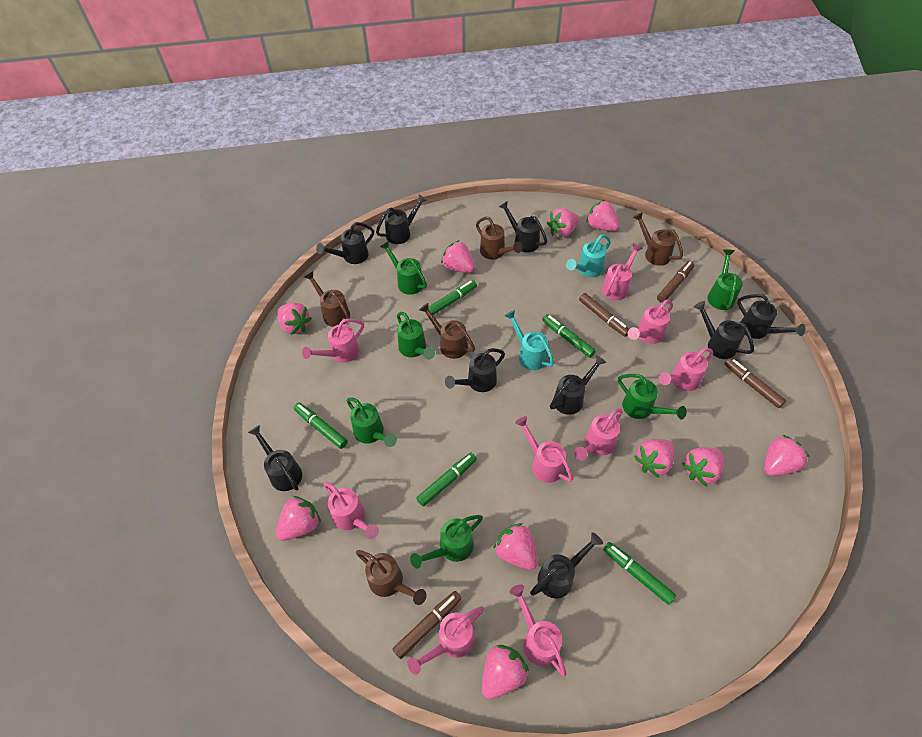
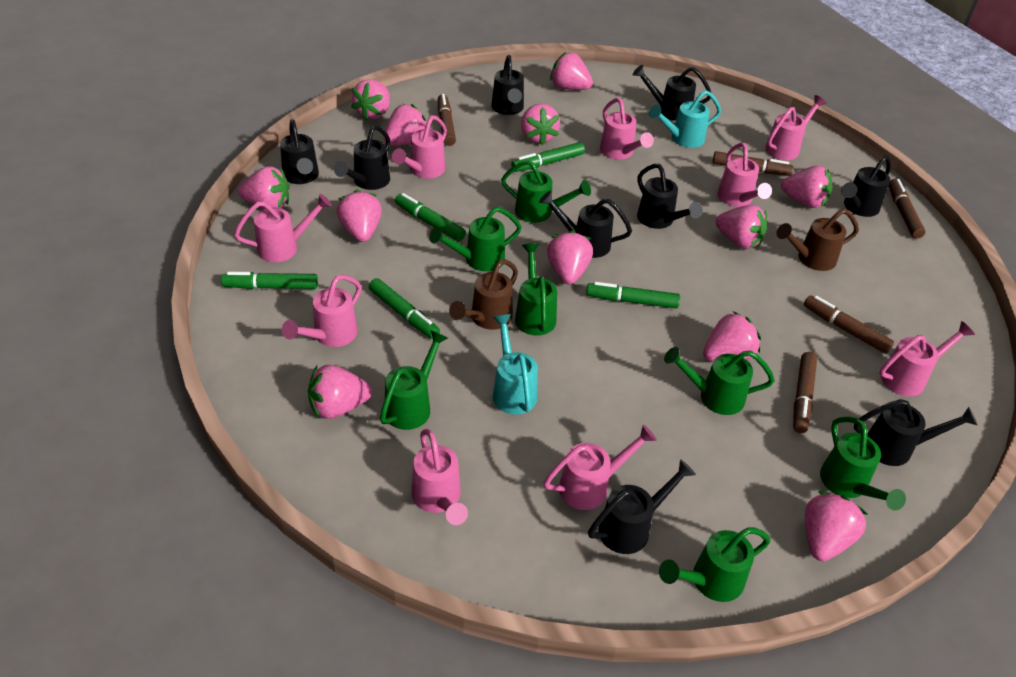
brown marker: 4 -> 5
brown watering can: 5 -> 2
green watering can: 6 -> 7
pink strawberry: 10 -> 12

